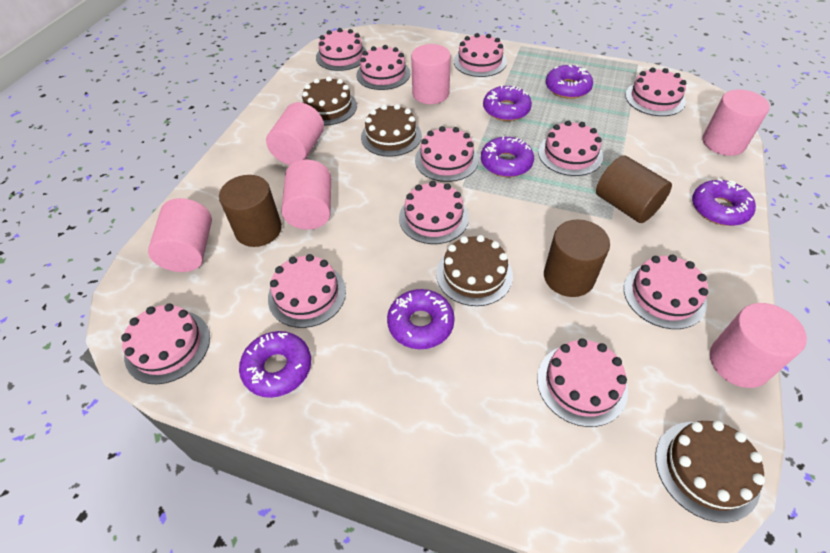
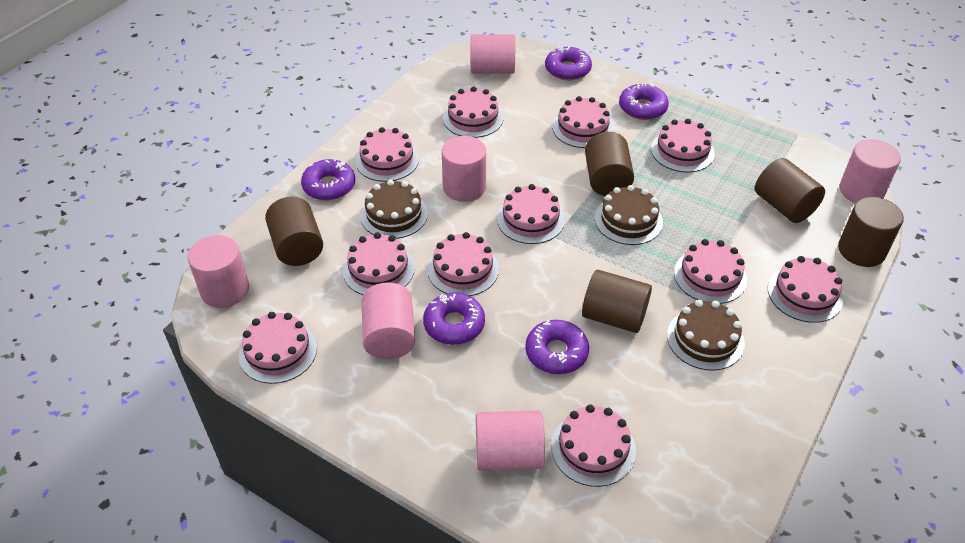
brown cake: 4 -> 3
brown cylinder: 3 -> 5
purple donut: 6 -> 5

